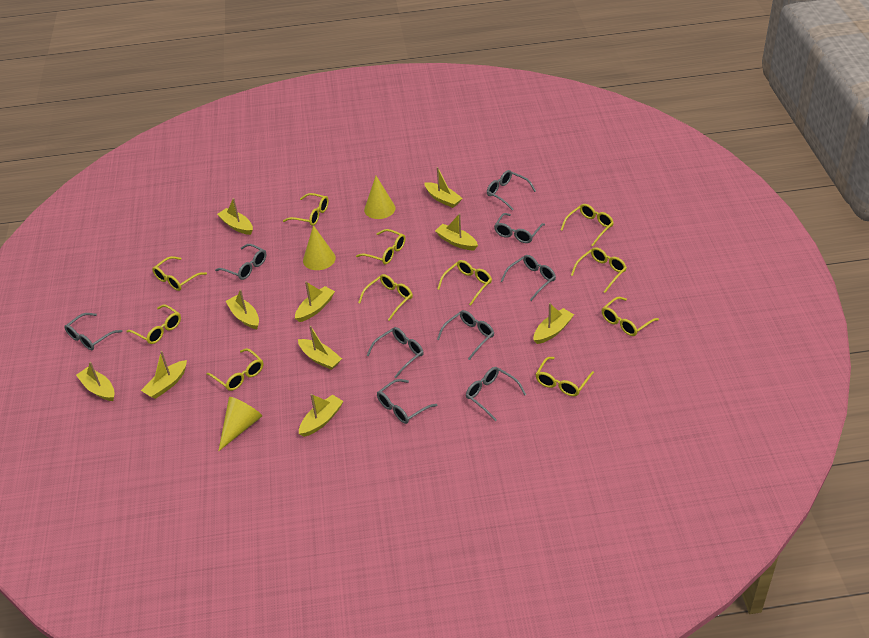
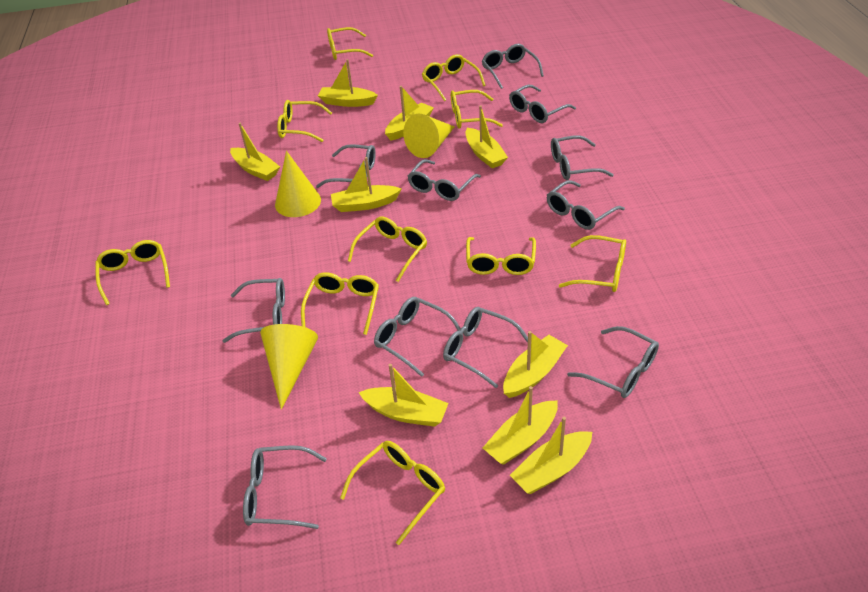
grey glasses: 9 -> 11
yellow boat: 10 -> 9
yellow glasses: 11 -> 10

